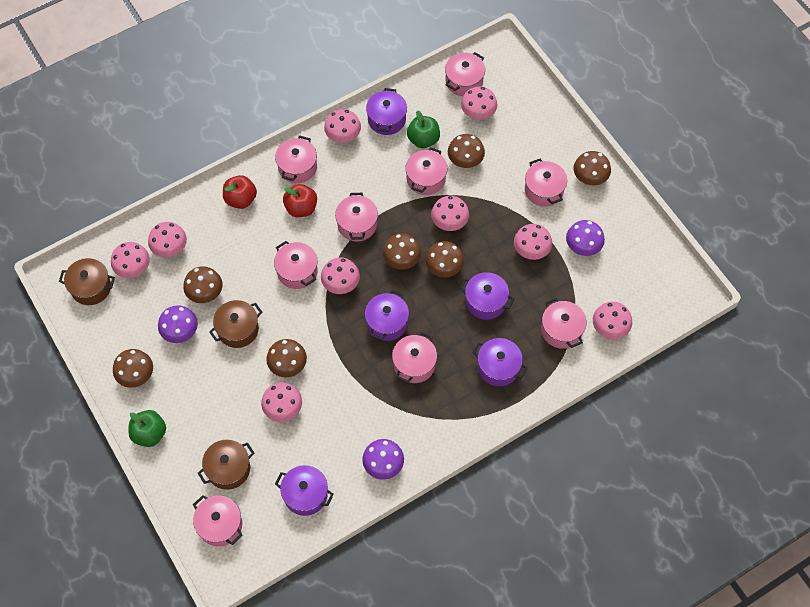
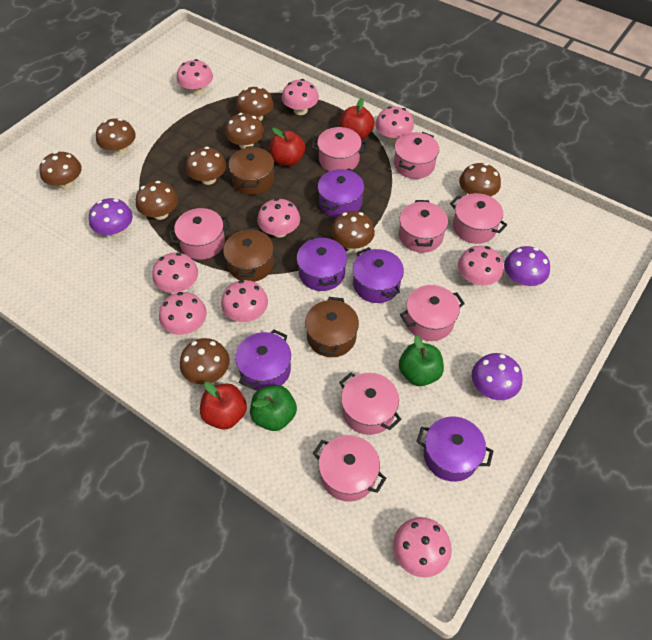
brown mushroom: 7 -> 9
pink pot: 9 -> 8
red apple: 2 -> 3

